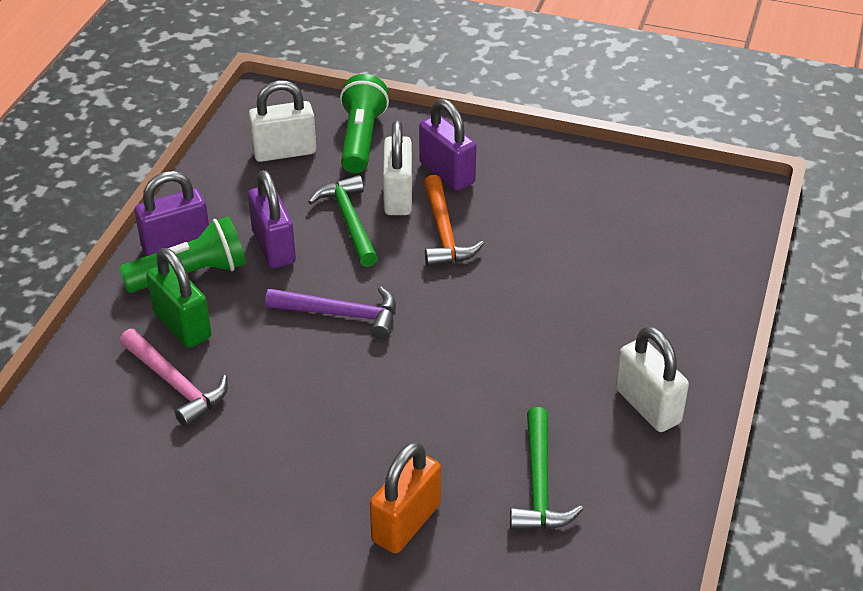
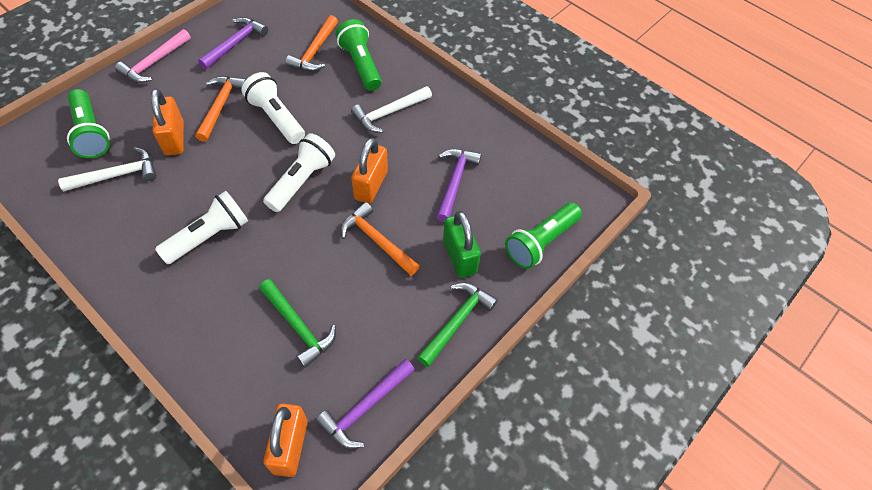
green flashlight: 2 -> 3
orange hammer: 1 -> 3
orange padlock: 1 -> 3
purple hammer: 1 -> 3
purple padlock: 3 -> 0
white flashlight: 0 -> 3
white hammer: 0 -> 2
white padlock: 3 -> 0

